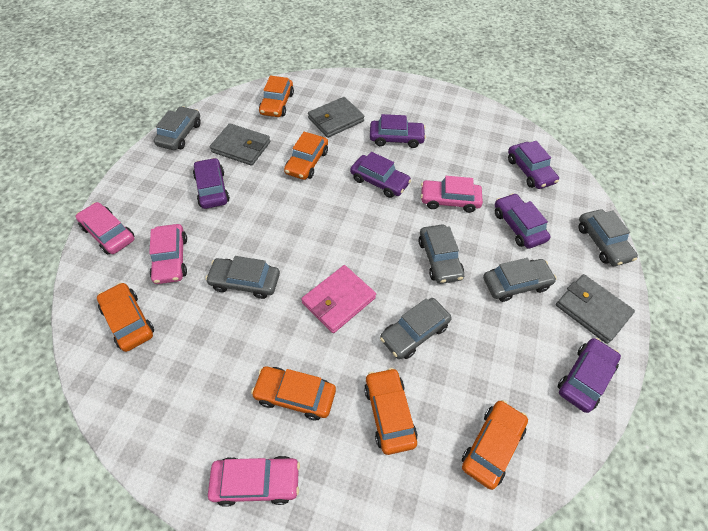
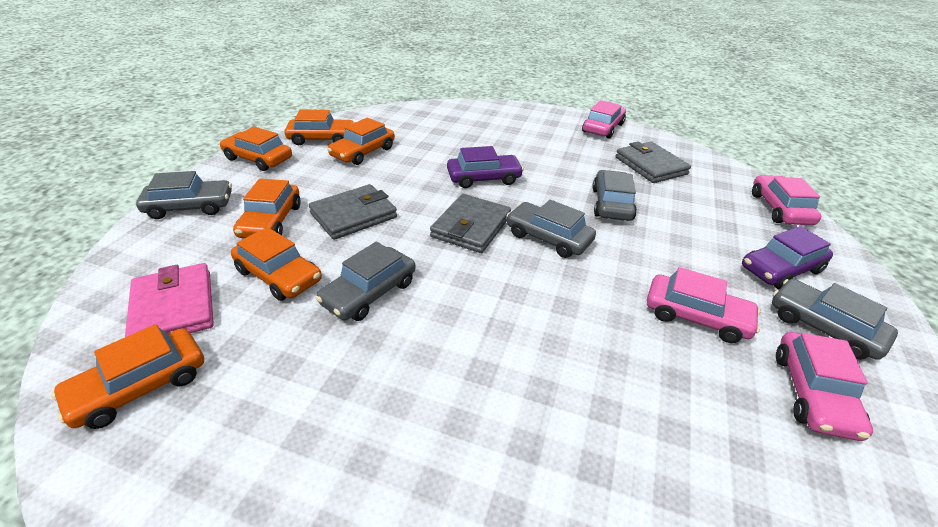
grey car: 6 -> 5
purple car: 6 -> 2

